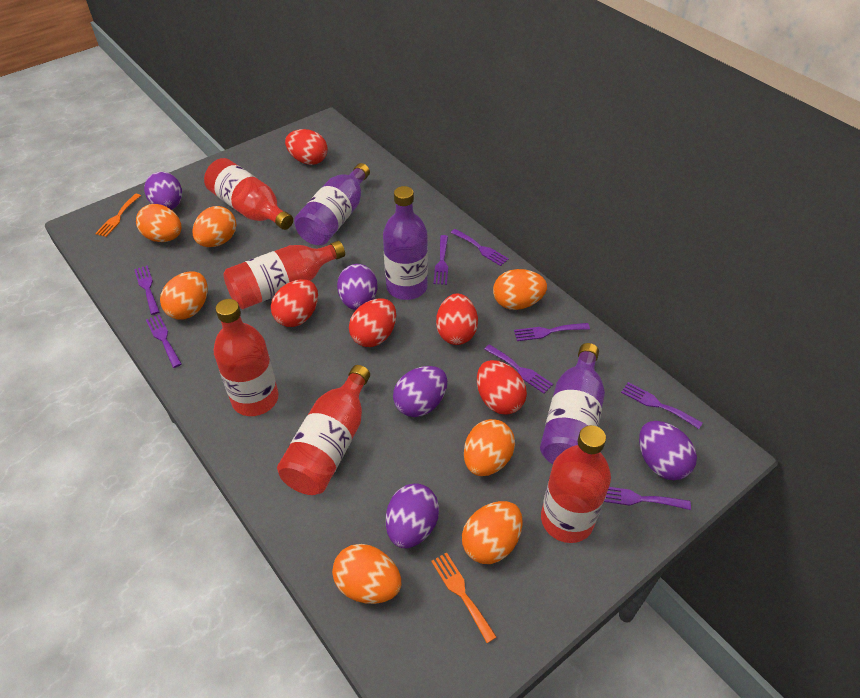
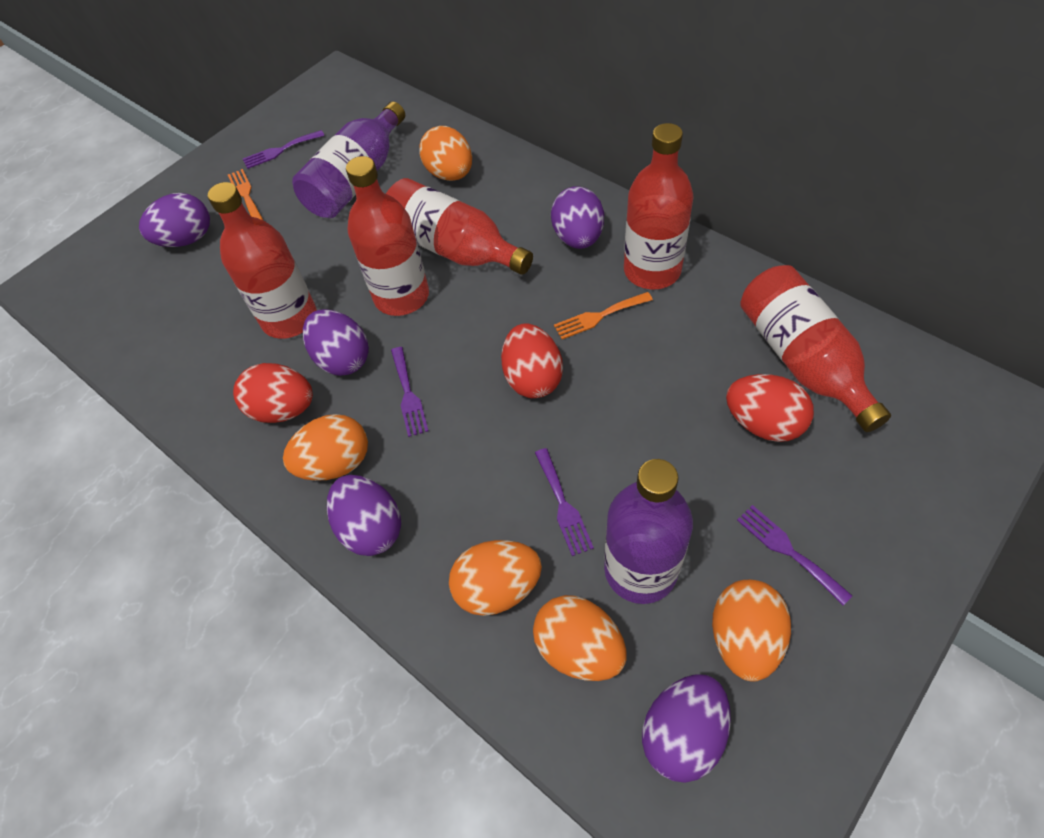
orange egg: 7 -> 5
purple bottle: 3 -> 2
purple fork: 8 -> 4
red egg: 5 -> 3

